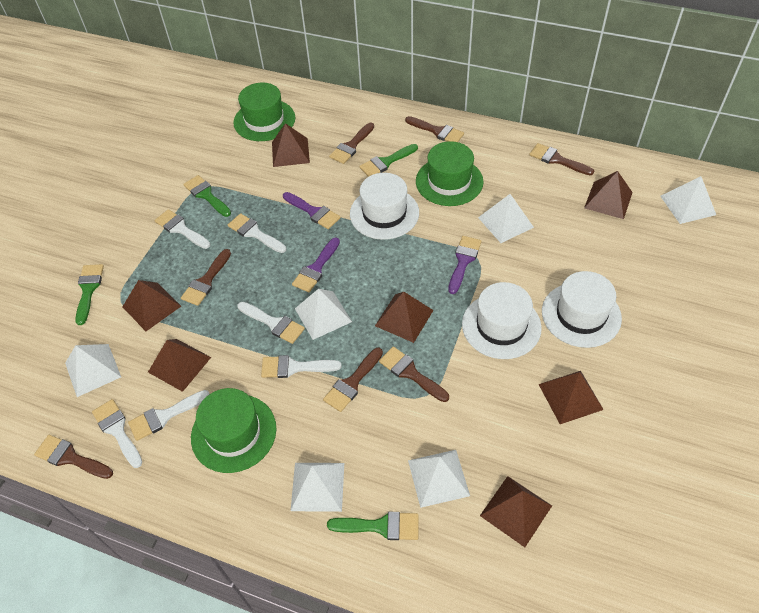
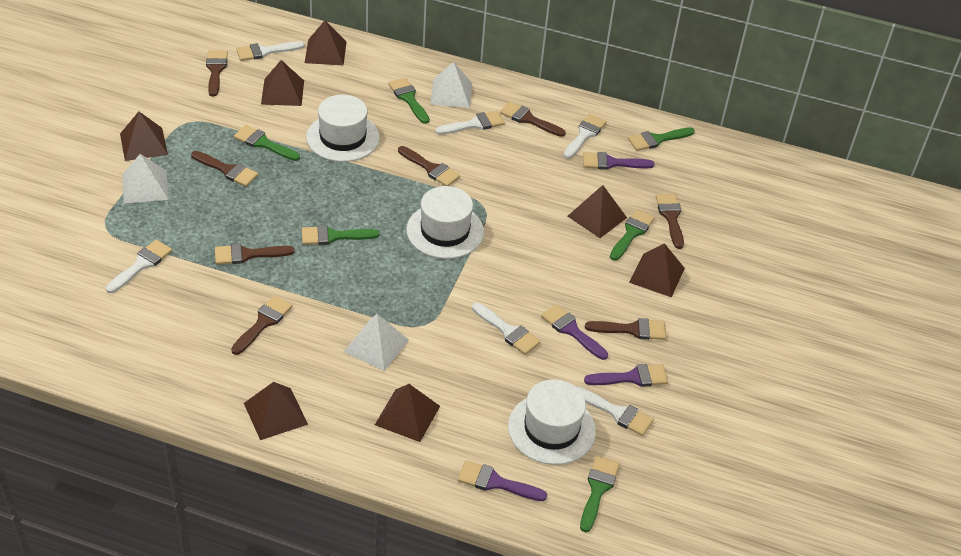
brown brush: 7 -> 8
green brush: 4 -> 6
green hat: 3 -> 0
purple brush: 3 -> 4
white pyramid: 6 -> 3

